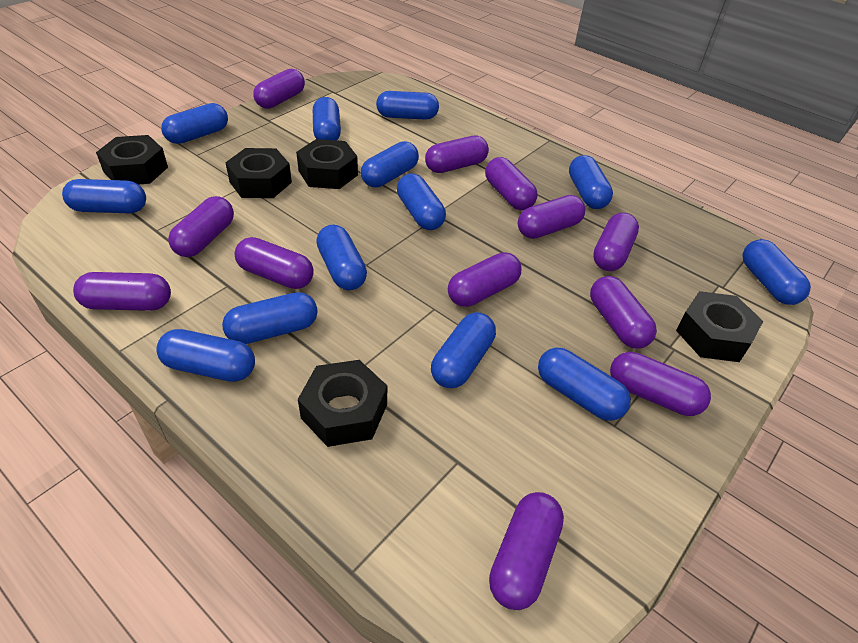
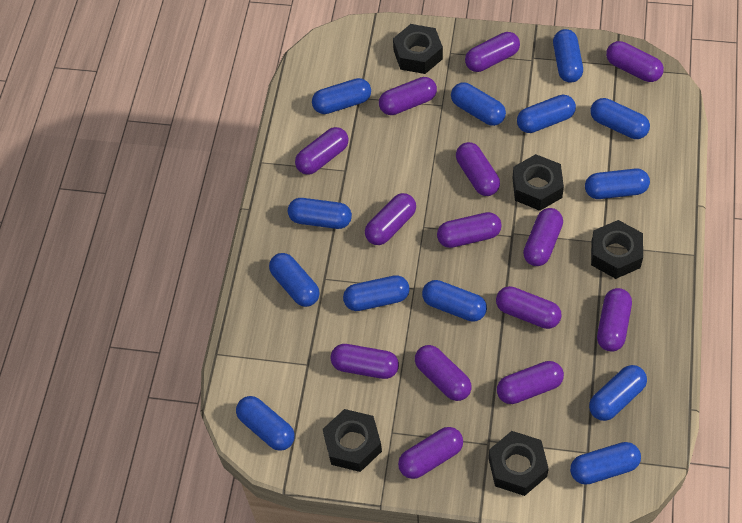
purple capsule: 12 -> 14

